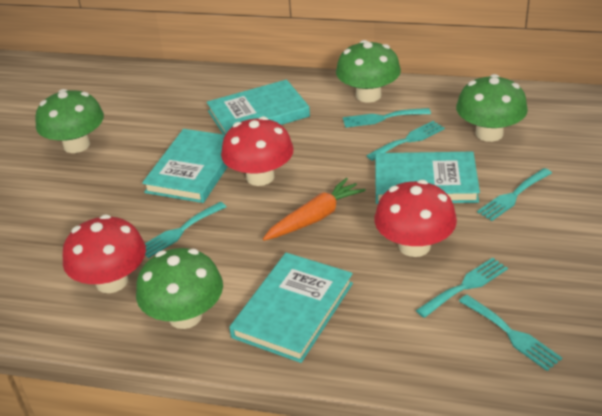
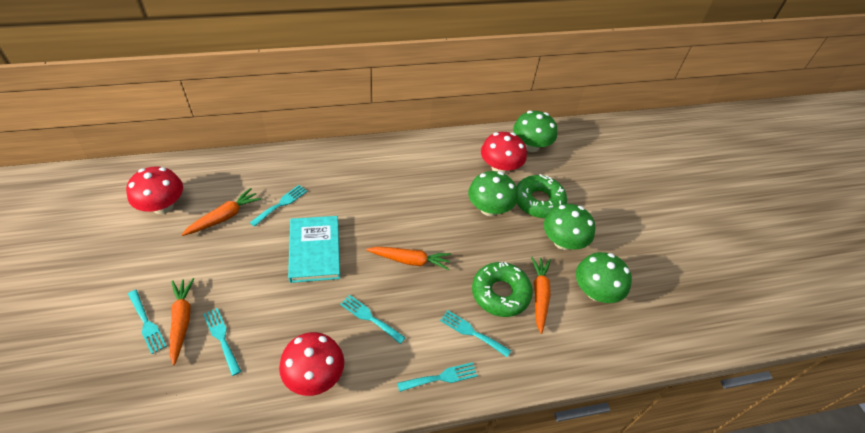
green donut: 0 -> 2
orange carrot: 1 -> 4
turquoise book: 4 -> 1

